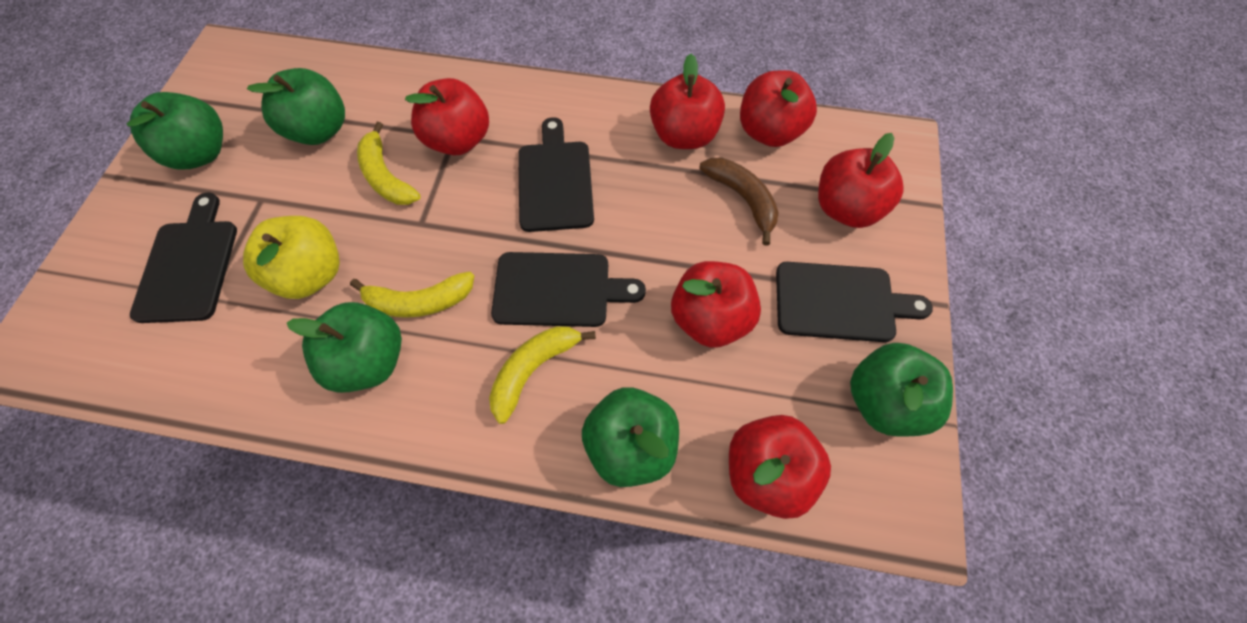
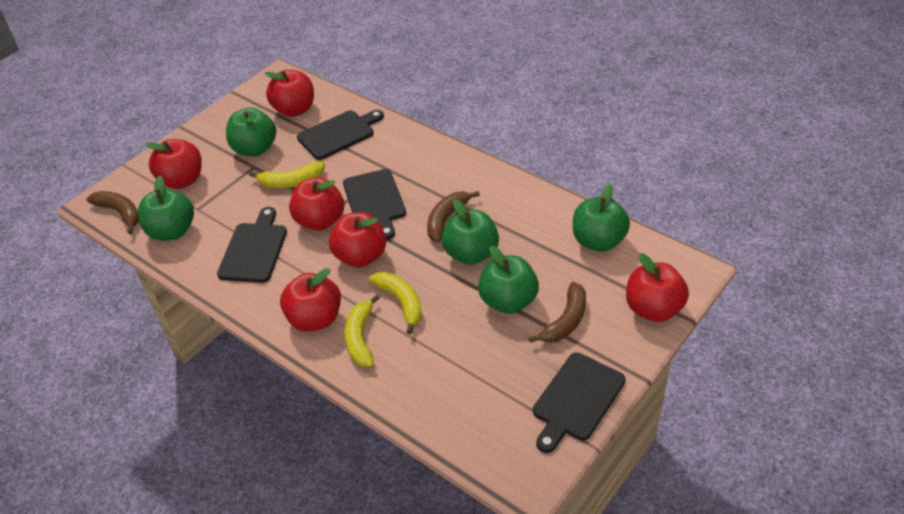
brown banana: 1 -> 3
yellow apple: 1 -> 0

